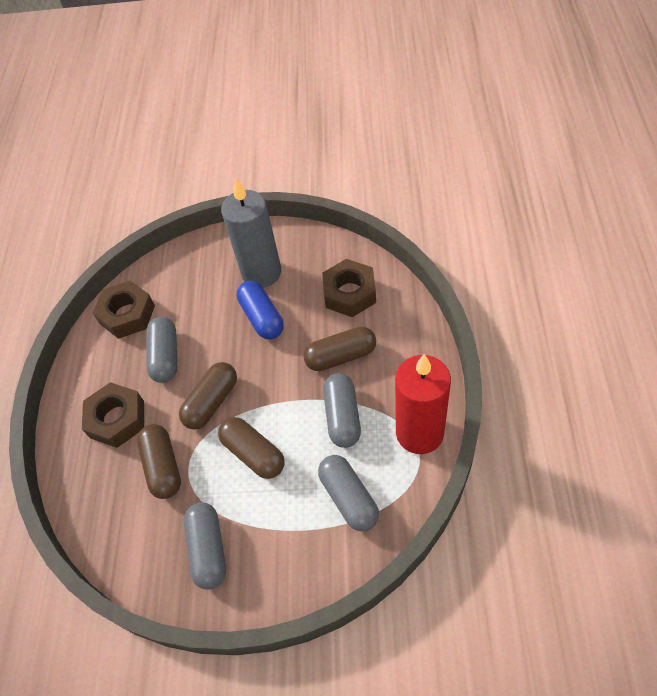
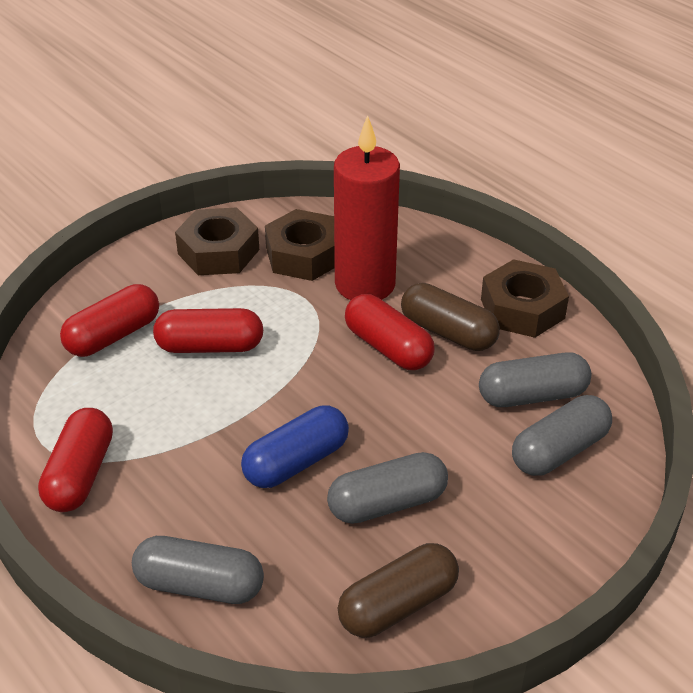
brown capsule: 4 -> 2
grey candle: 1 -> 0
red capsule: 0 -> 4

